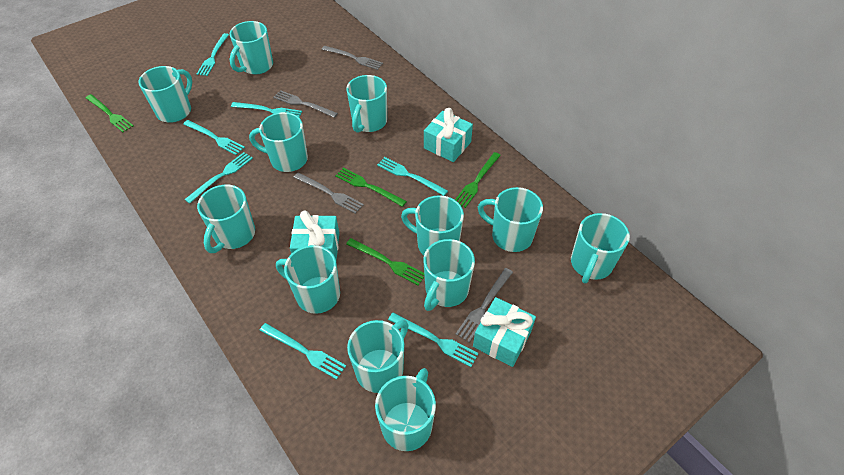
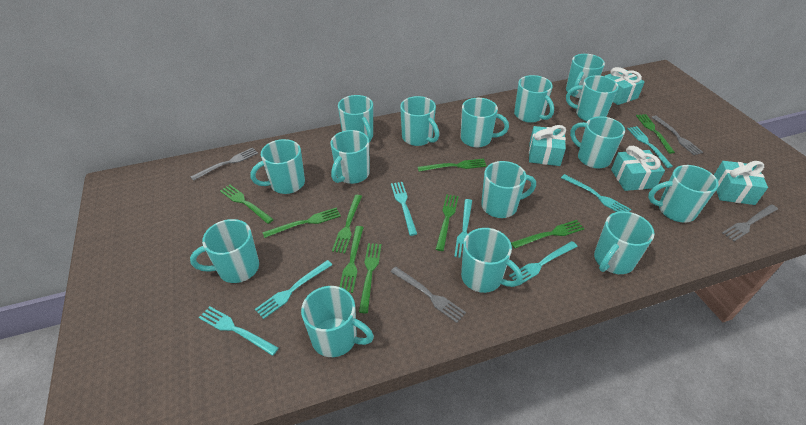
green fork: 4 -> 9
turquoise gift: 3 -> 4
turquoise mug: 12 -> 15

